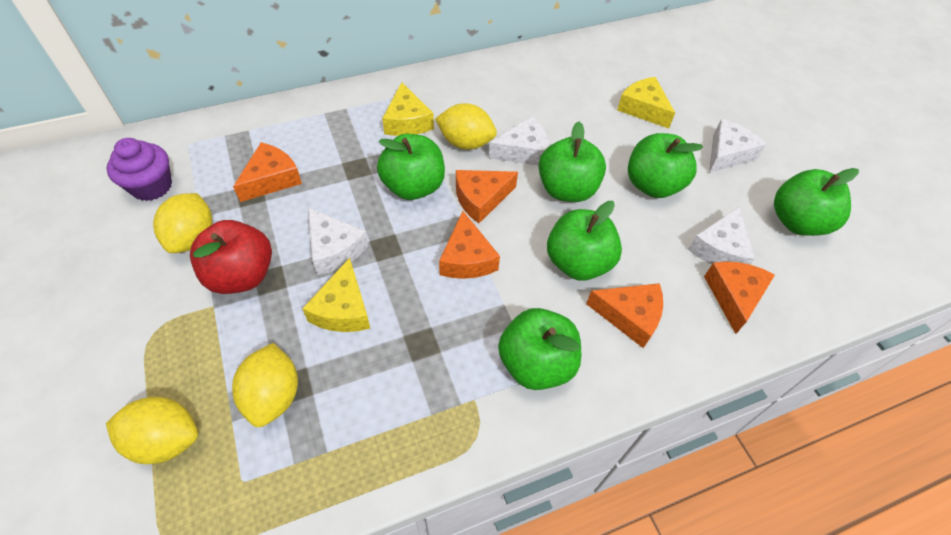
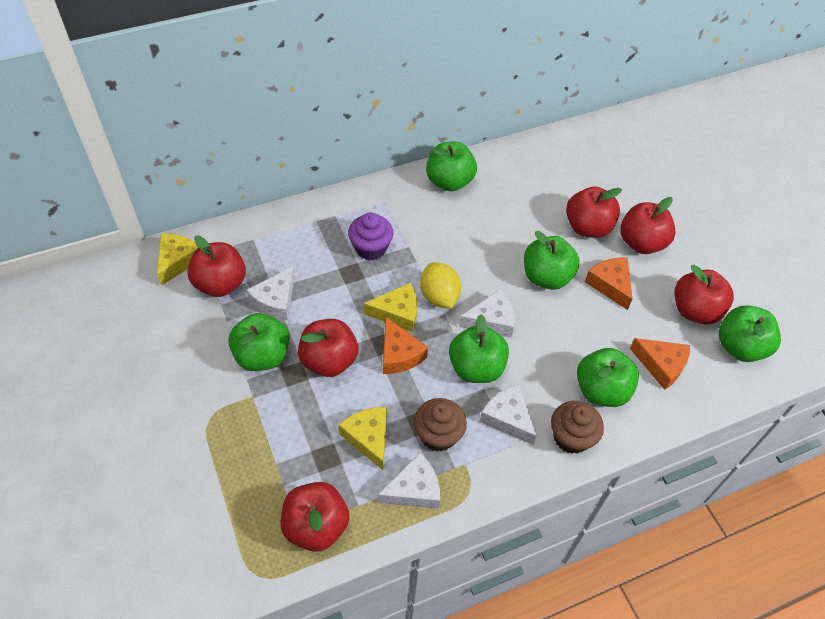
brown cupcake: 0 -> 2
orange cheese: 5 -> 3
red apple: 1 -> 6
yellow lemon: 4 -> 1

